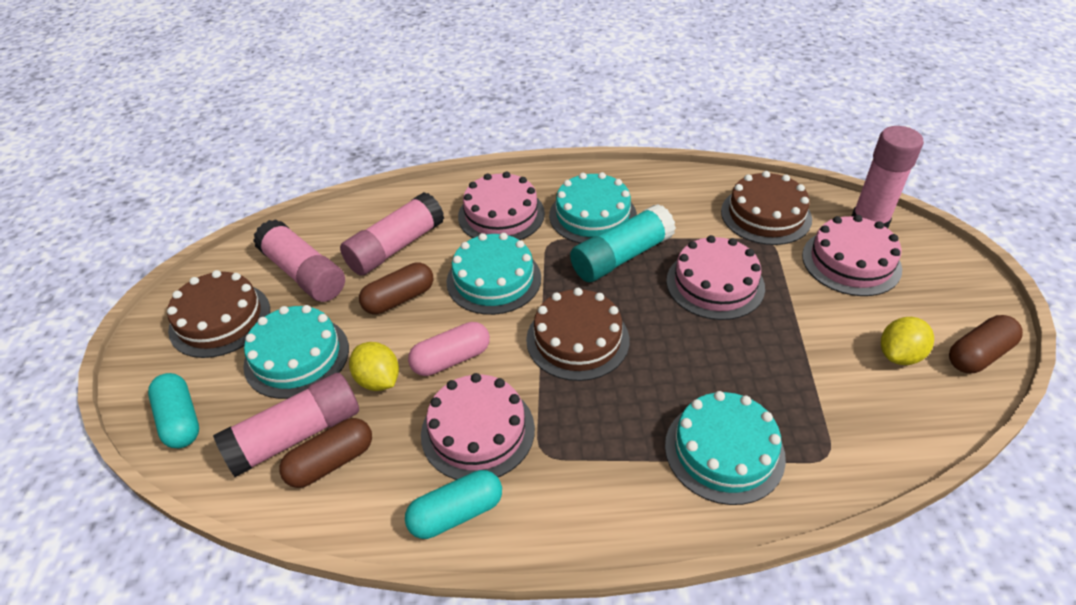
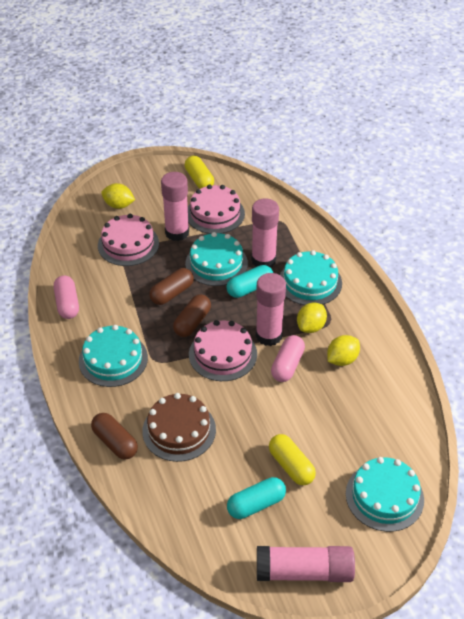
brown cake: 3 -> 1
pink cake: 4 -> 3
pink capsule: 1 -> 2
turquoise glue stick: 1 -> 0
yellow capsule: 0 -> 2
yellow lemon: 2 -> 3

